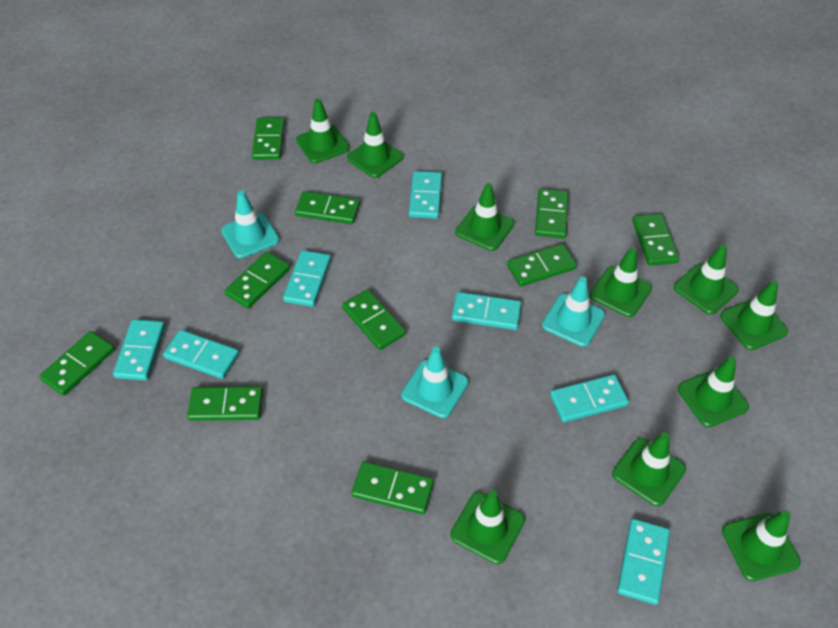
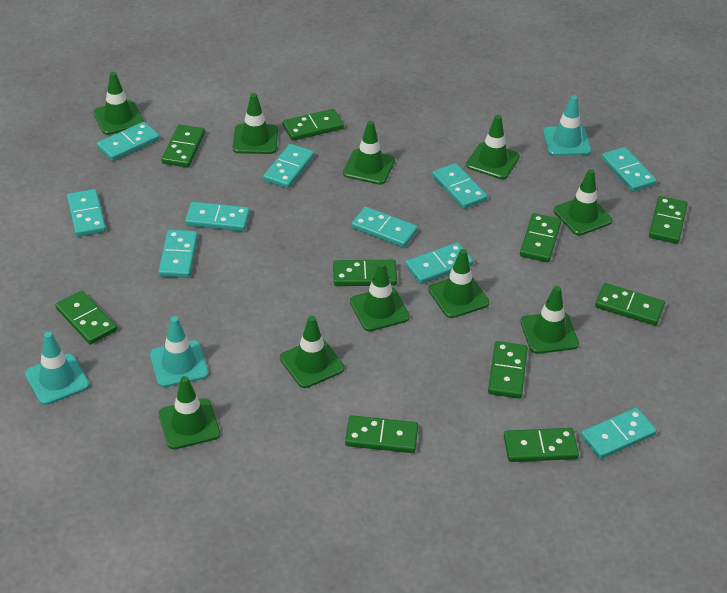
turquoise domino: 7 -> 10

